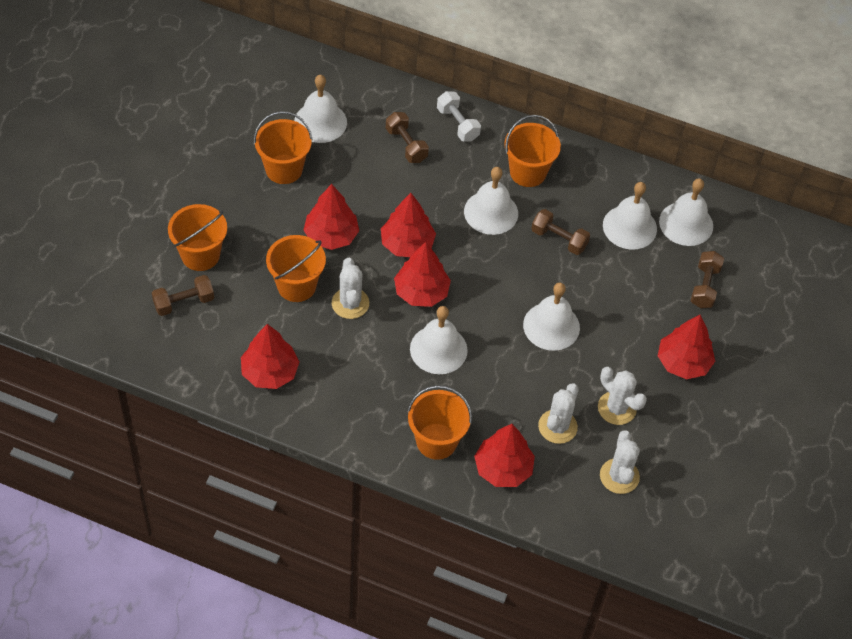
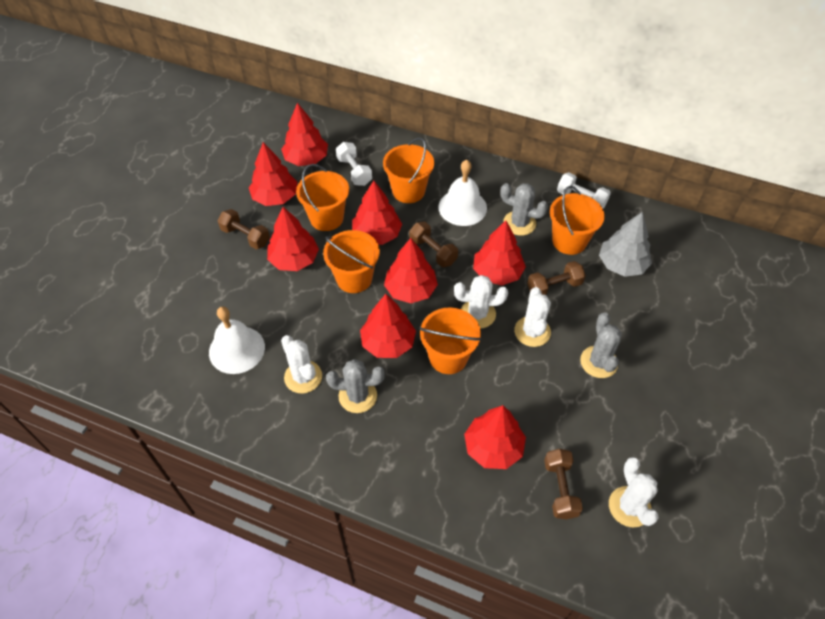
grey cactus: 0 -> 3
grey tree: 0 -> 1
red tree: 6 -> 8
white bell: 6 -> 2
white dumbbell: 1 -> 2

